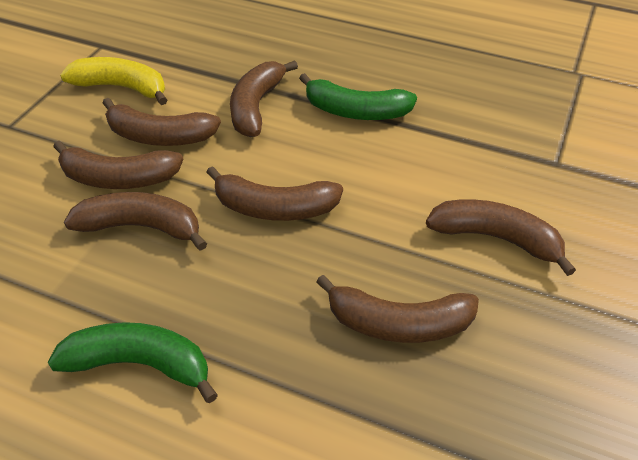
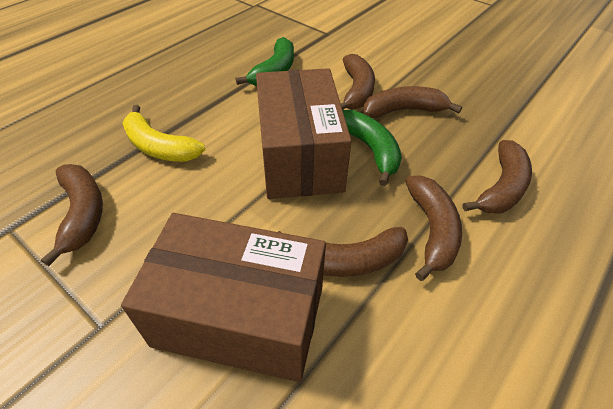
brown banana: 7 -> 6
brown box: 0 -> 2

